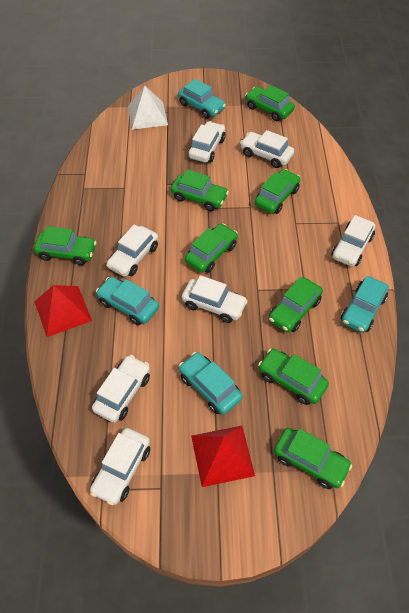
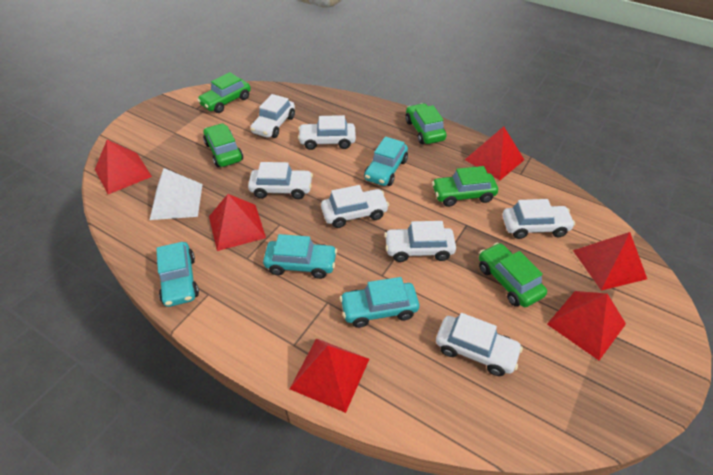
green car: 8 -> 5
red pyramid: 2 -> 6

